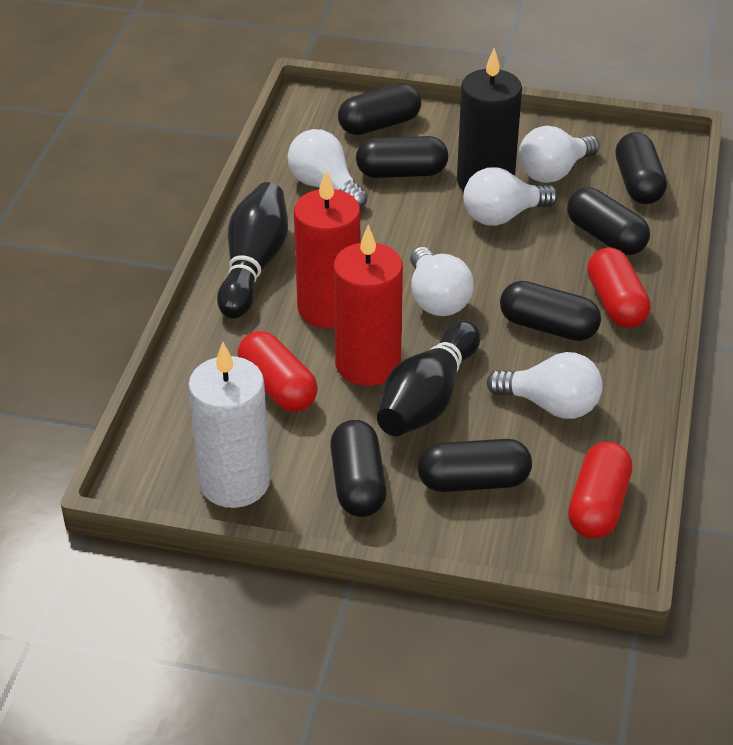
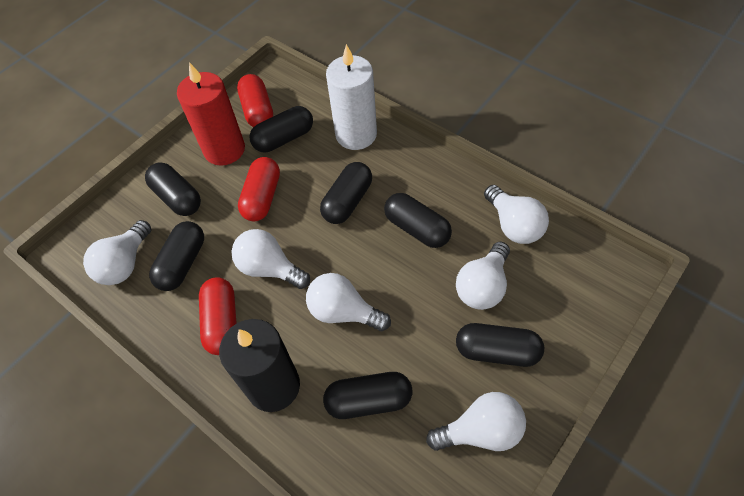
black bowling pin: 2 -> 0
red candle: 2 -> 1
white light bulb: 5 -> 6

